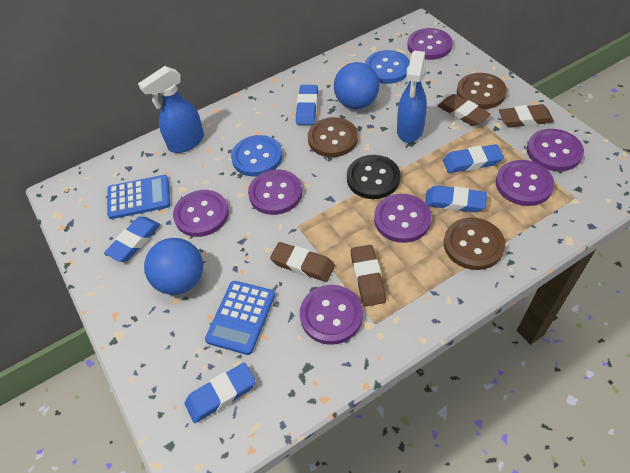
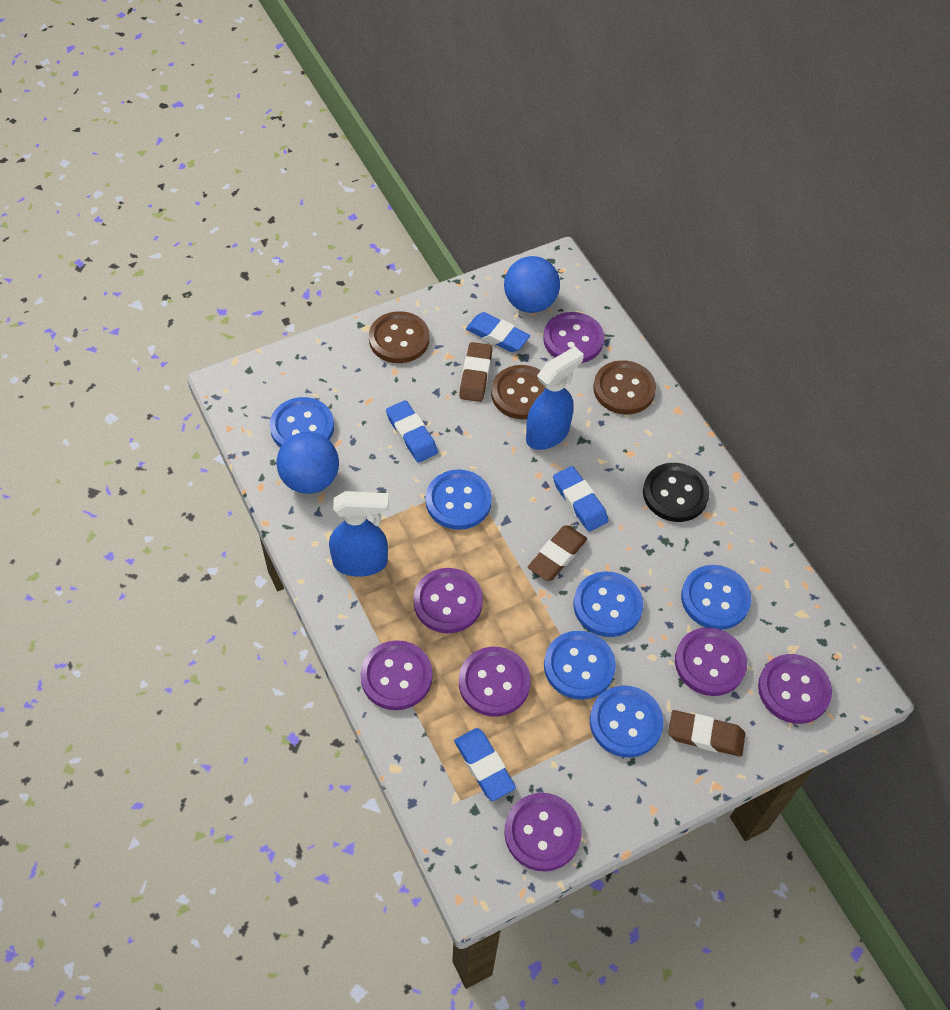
blue button: 2 -> 6
blue calculator: 2 -> 0
blue eraser: 5 -> 4
brown eraser: 4 -> 3

